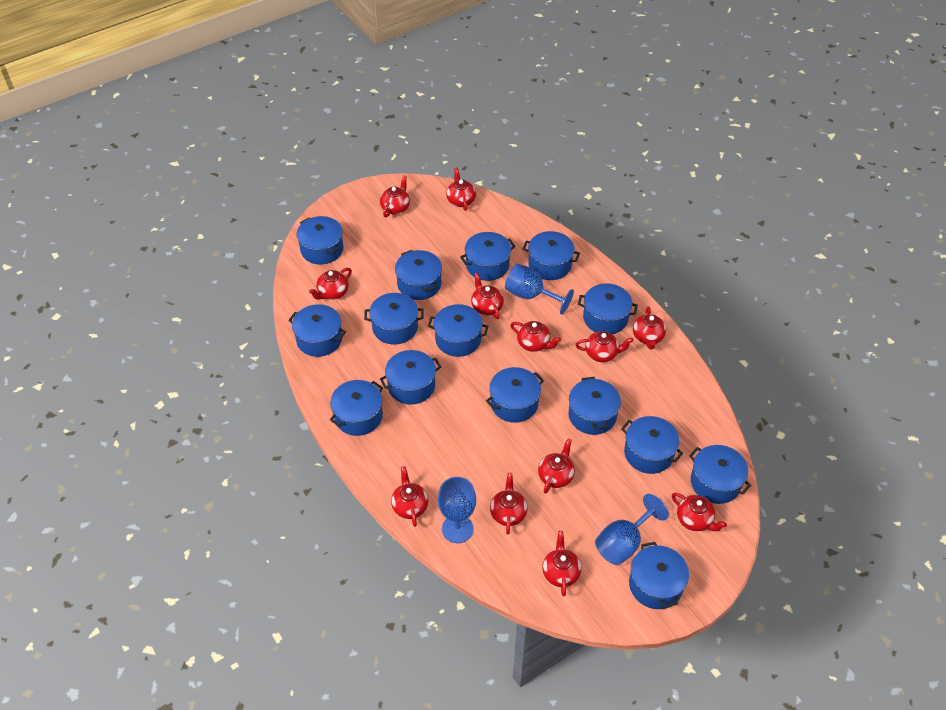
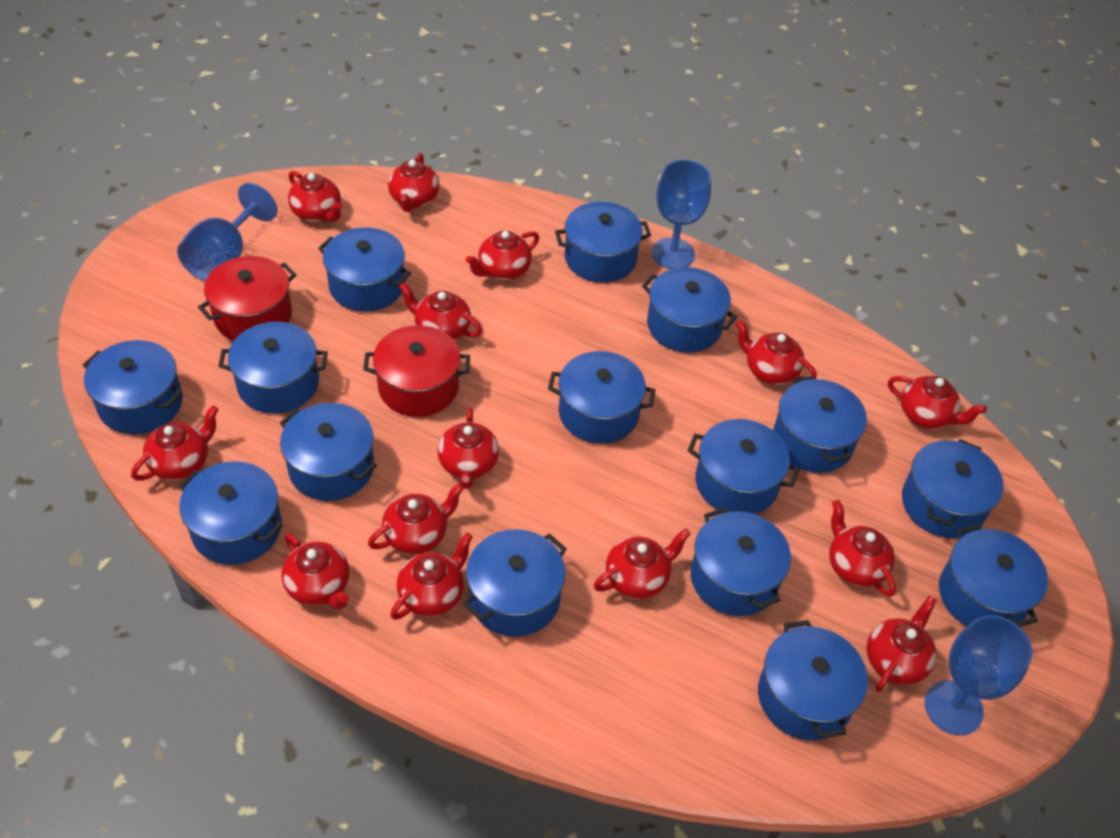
red pot: 0 -> 2
red teapot: 12 -> 14

